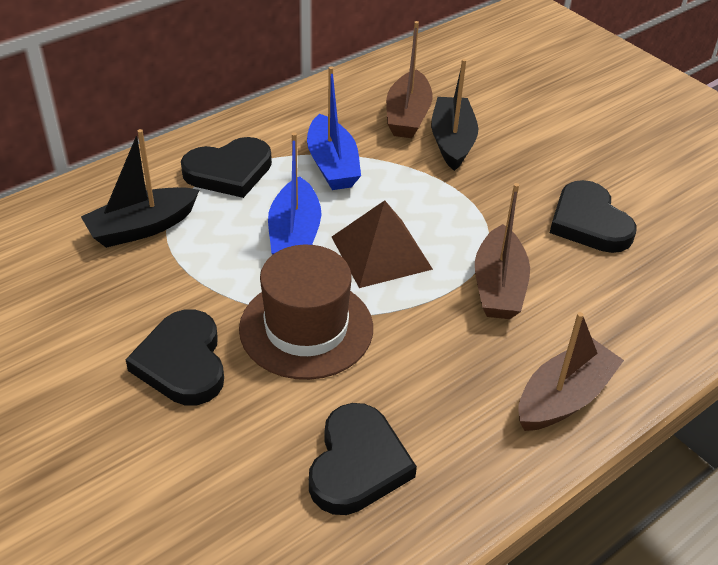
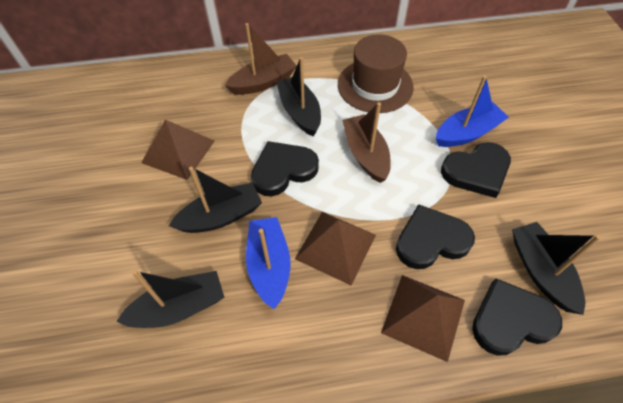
black boat: 2 -> 4
brown boat: 3 -> 2
brown pyramid: 1 -> 3

